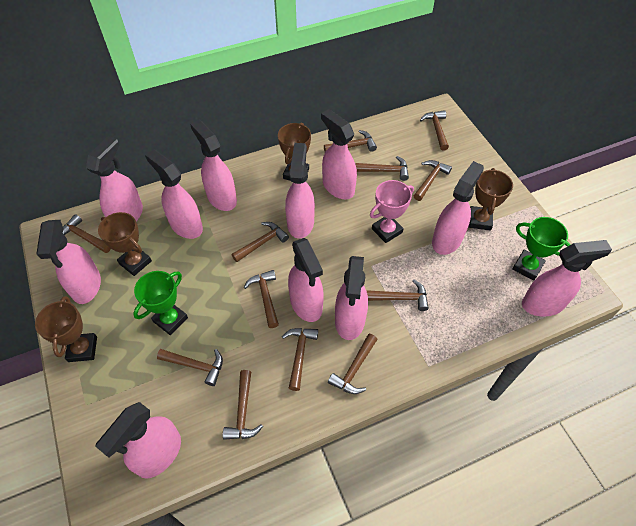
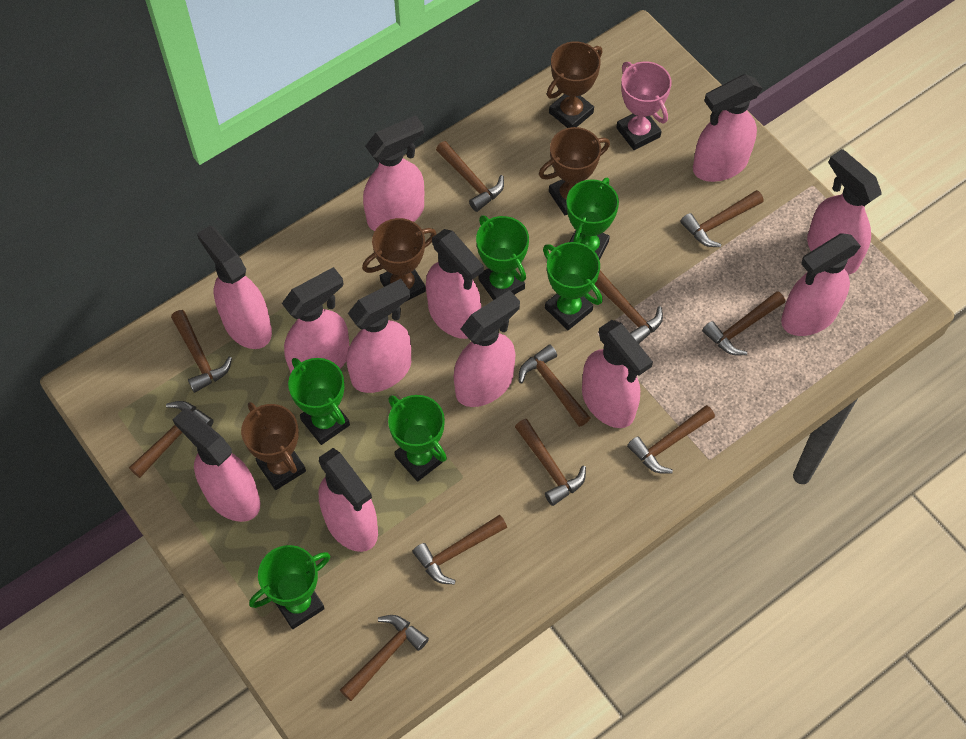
brown hammer: 12 -> 11
green trophy: 2 -> 6
pink spray bottle: 11 -> 12

